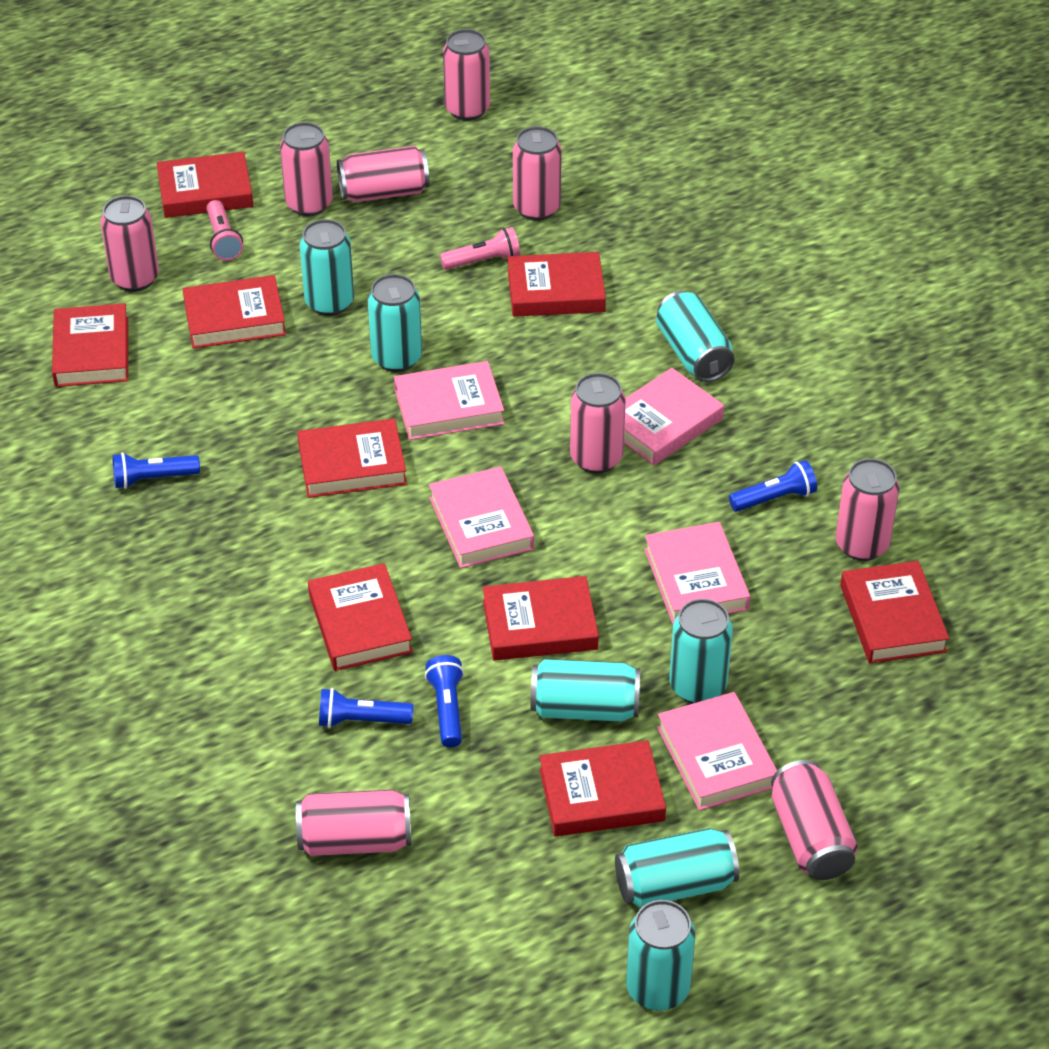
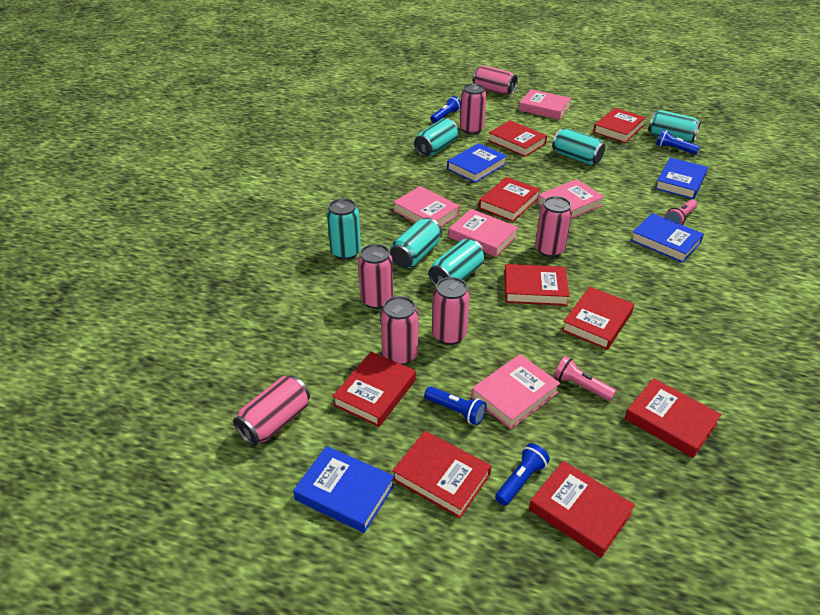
blue book: 0 -> 4
pink can: 9 -> 7
turquoise can: 7 -> 6

